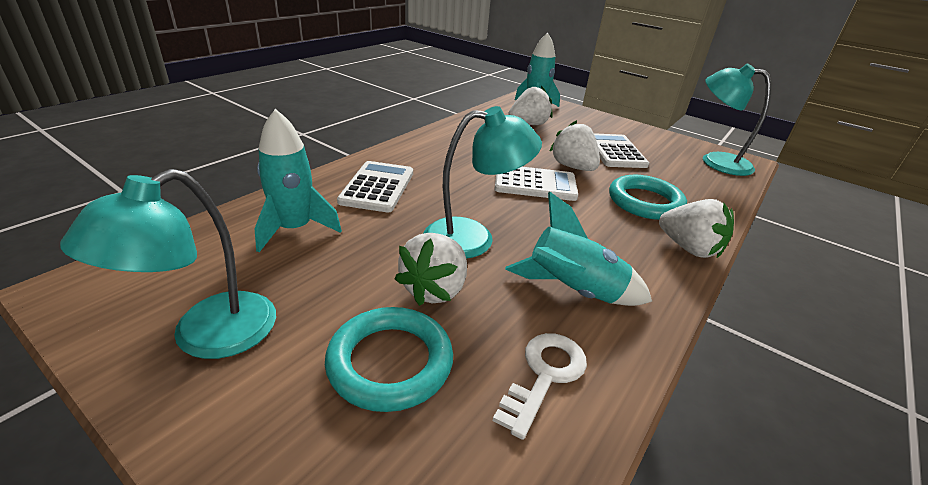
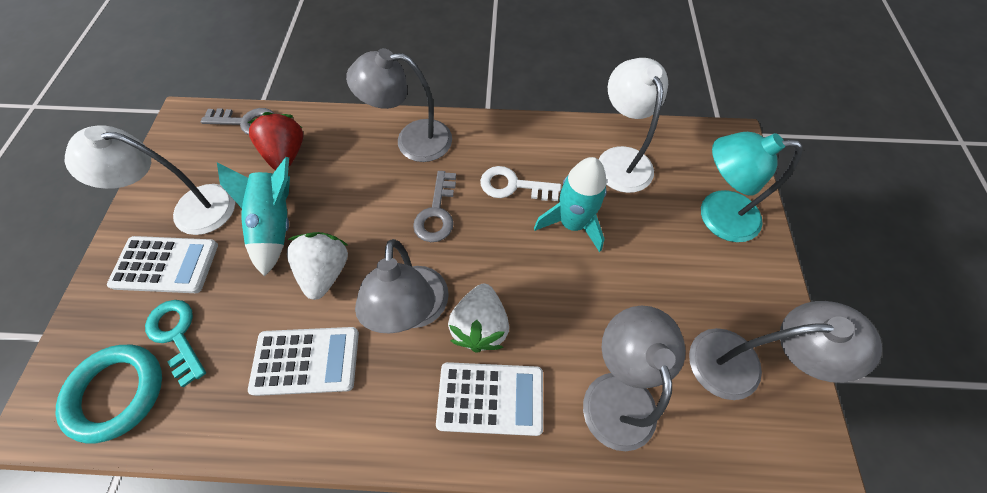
grey key: 0 -> 2
grey lamp: 0 -> 4
red strawberry: 0 -> 1
turquoise key: 0 -> 1
turquoise lamp: 3 -> 1
turquoise ring: 2 -> 1
turquoise rocket: 3 -> 2
white lamp: 0 -> 2
white strawberry: 4 -> 2

